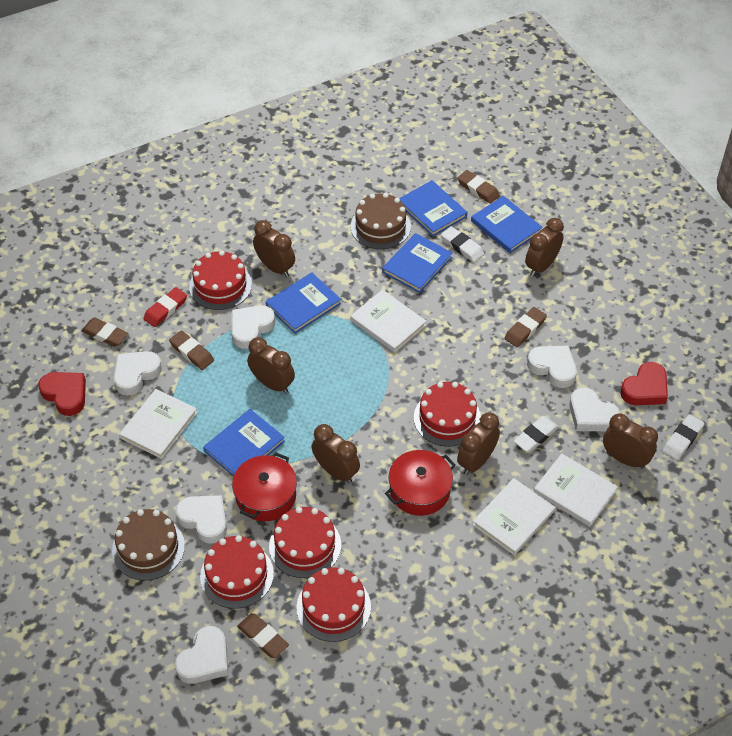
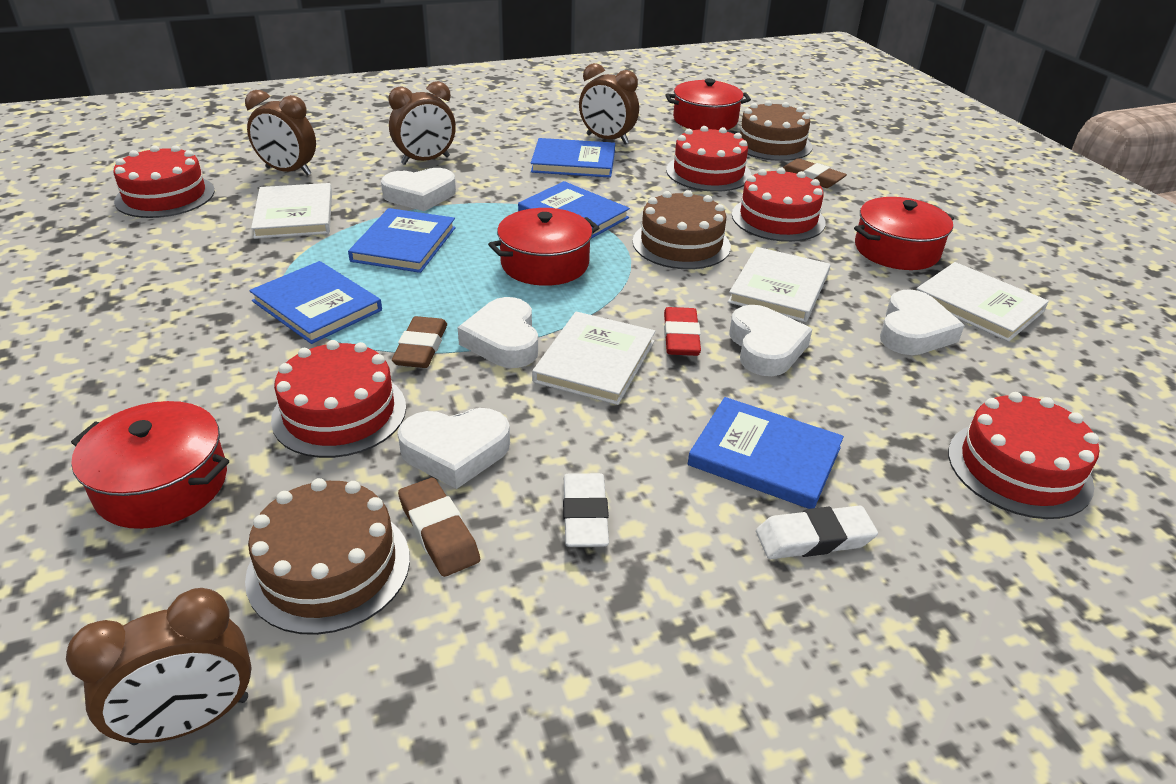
brown cake: 2 -> 3
brown clock: 6 -> 4
brown eraser: 5 -> 3
red heart: 2 -> 0
red pot: 2 -> 4
white eraser: 3 -> 2
white heart: 6 -> 5

